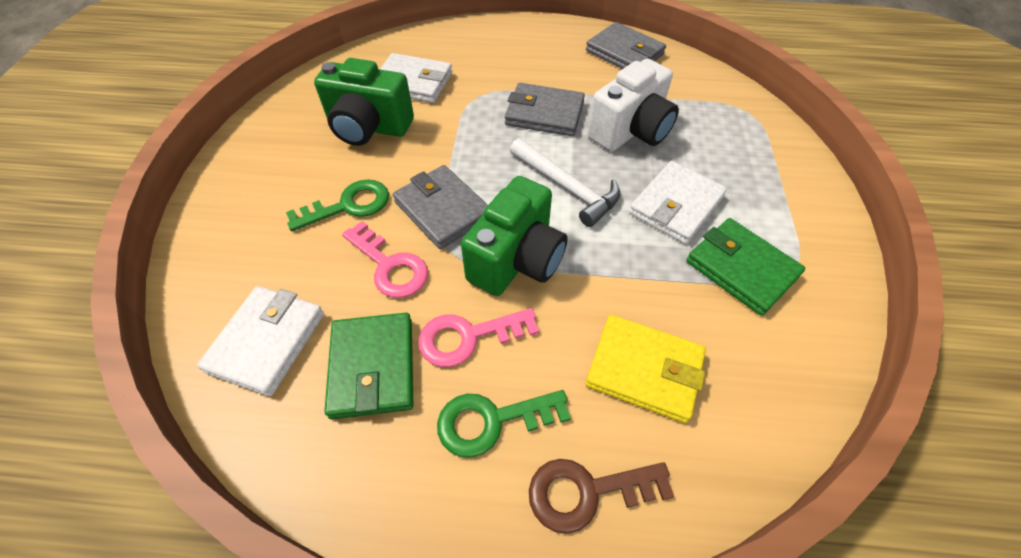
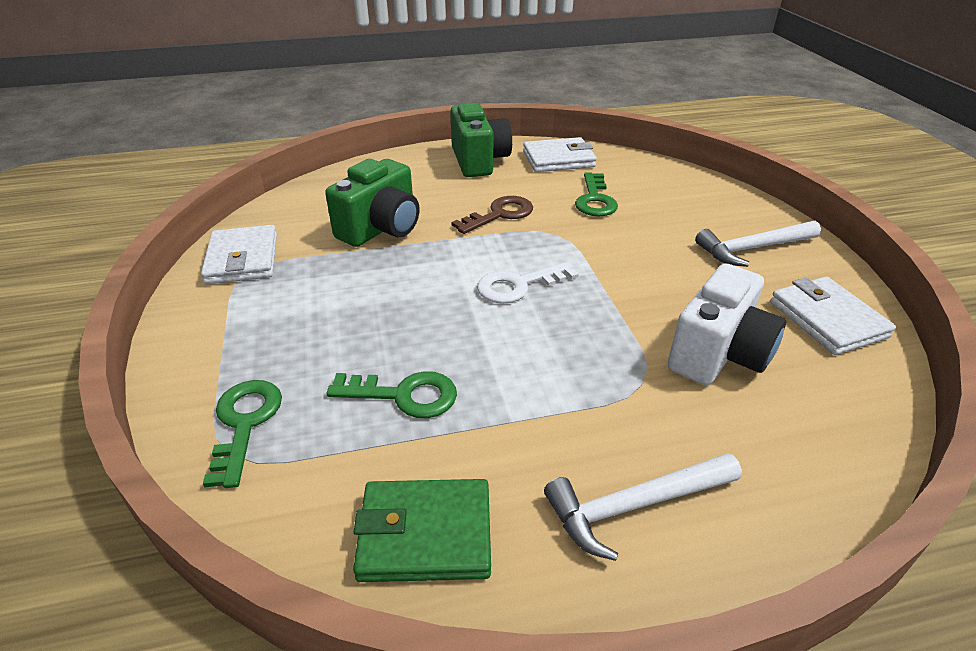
green key: 2 -> 3
green wallet: 2 -> 1
grey wallet: 3 -> 0
pink key: 2 -> 0
white hammer: 1 -> 2
white key: 0 -> 1
yellow wallet: 1 -> 0

